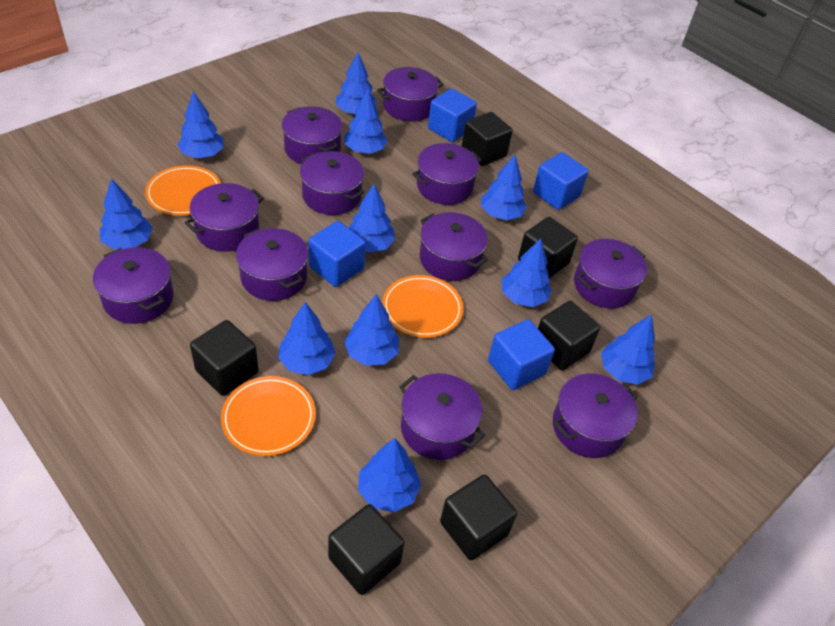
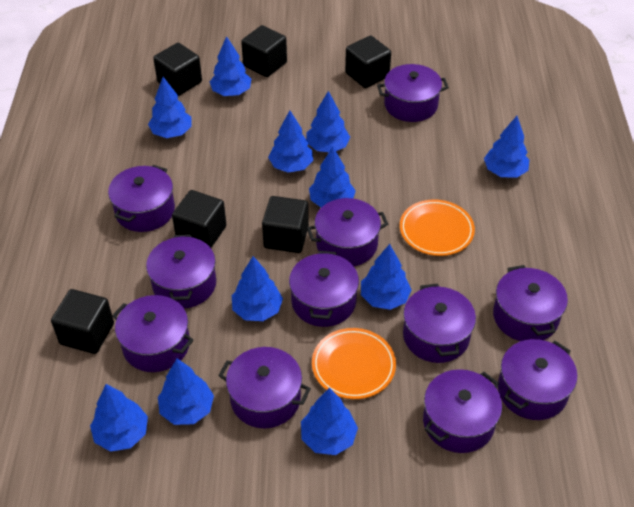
blue cube: 4 -> 0
orange plate: 3 -> 2

